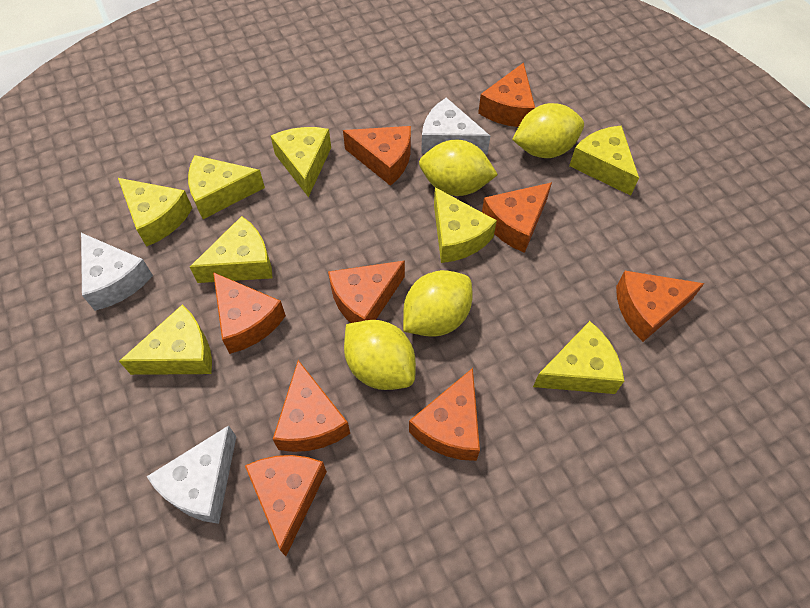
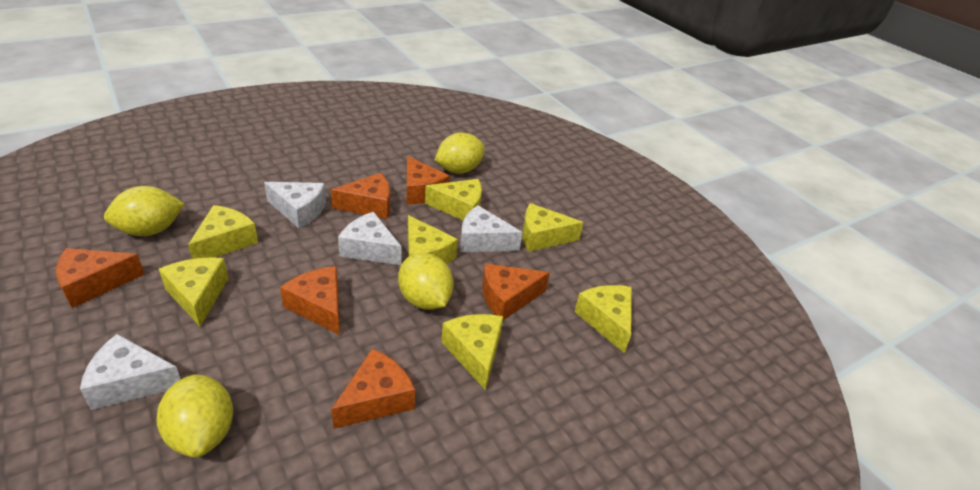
orange cheese: 9 -> 6
white cheese: 3 -> 4
yellow cheese: 8 -> 7

